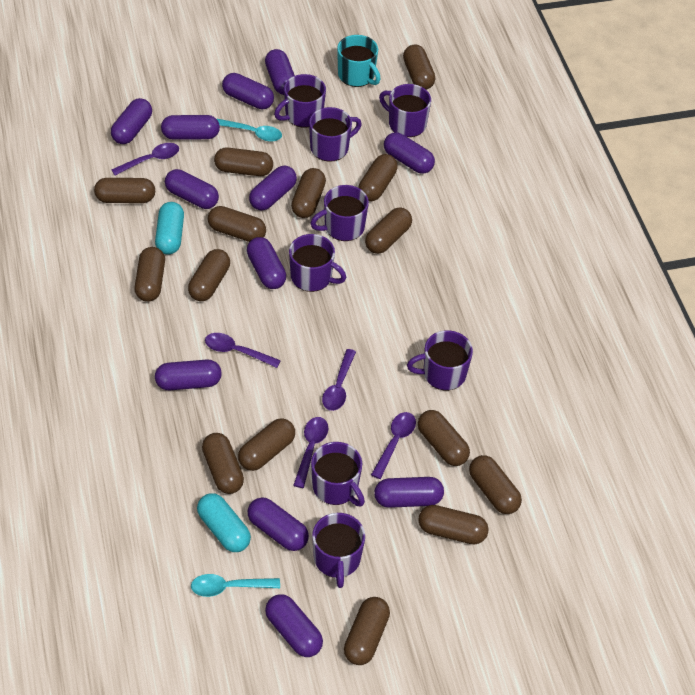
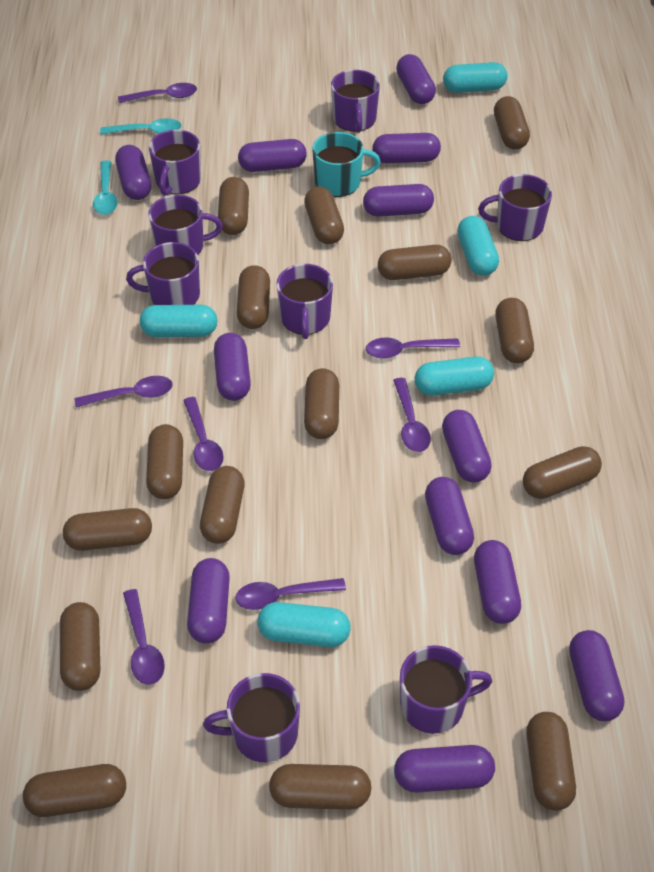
purple spoon: 5 -> 7
turquoise capsule: 2 -> 5

